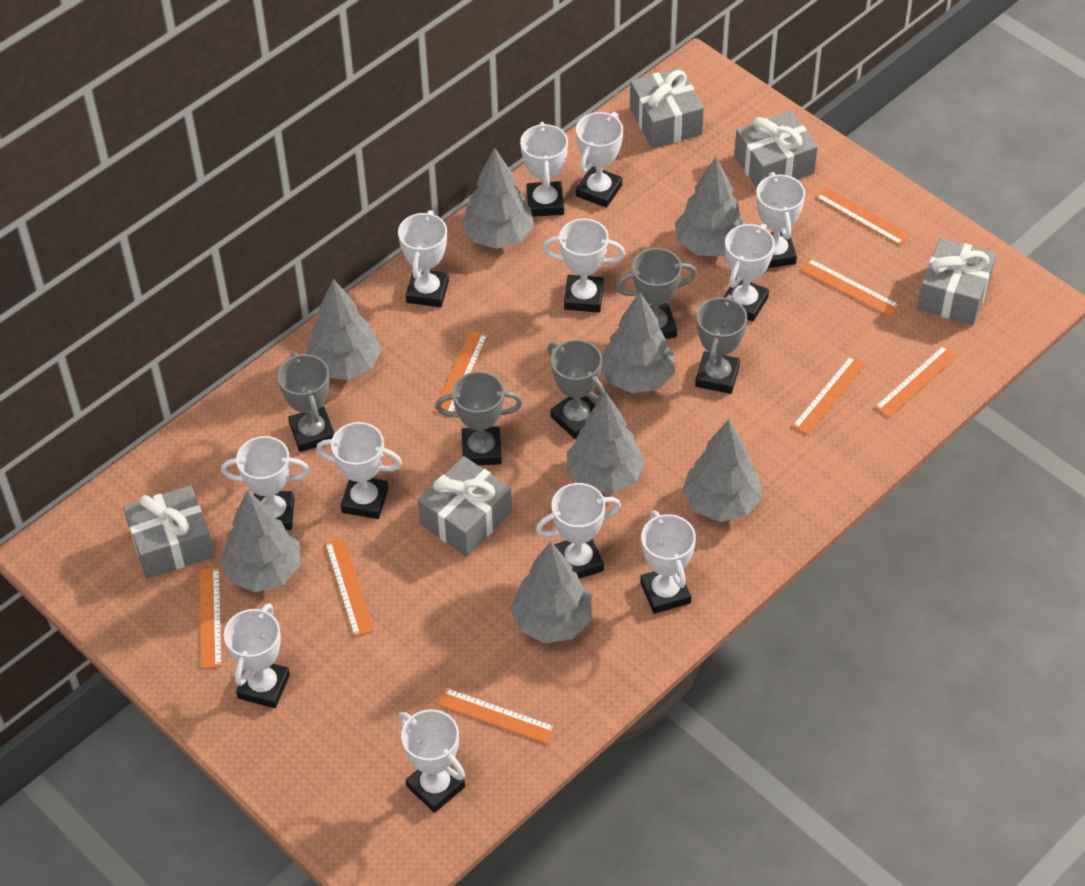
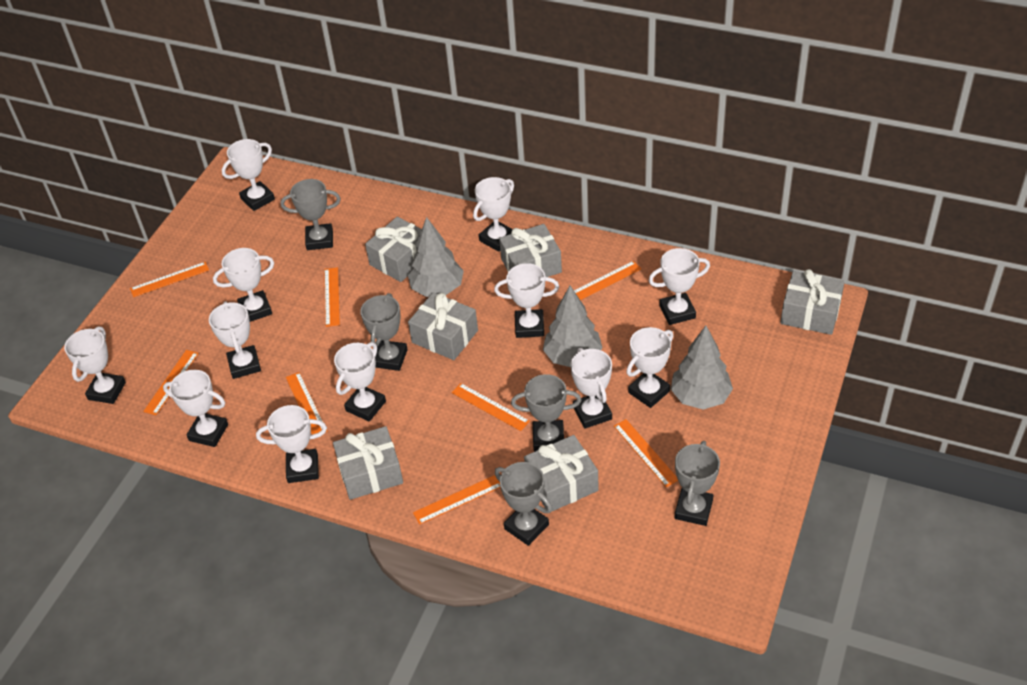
grey gift: 5 -> 6
grey tree: 8 -> 3

